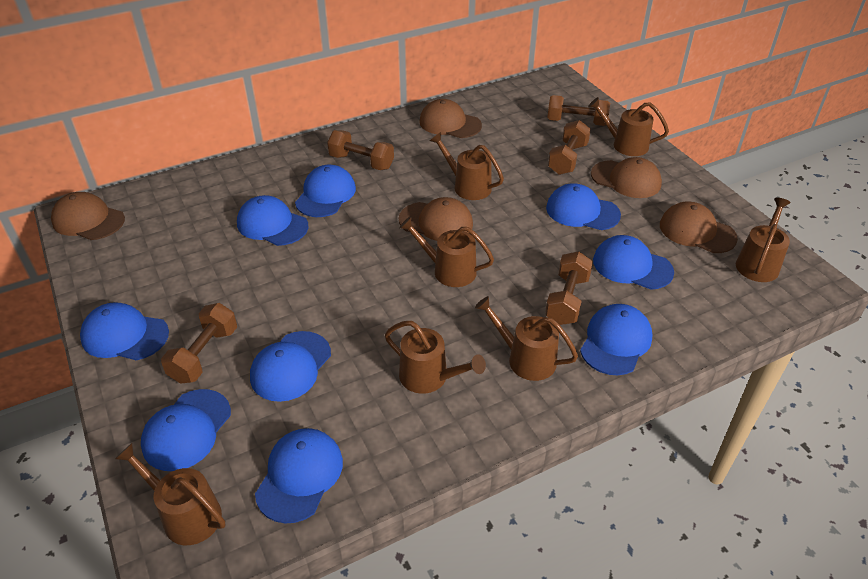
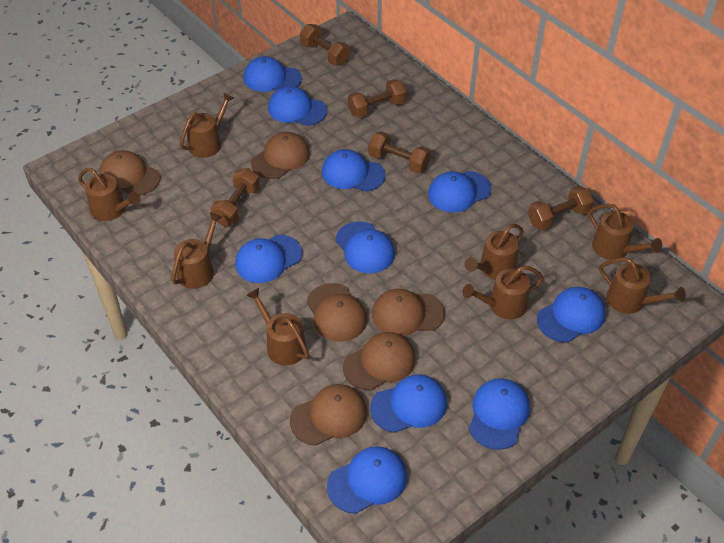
blue cap: 9 -> 10
brown cap: 5 -> 6
brown watering can: 7 -> 8

